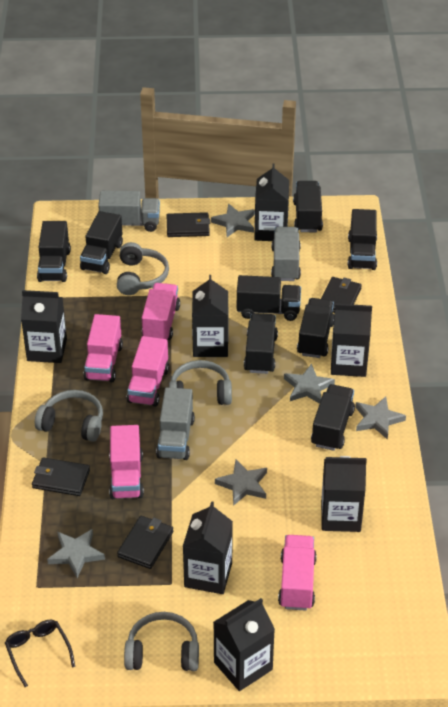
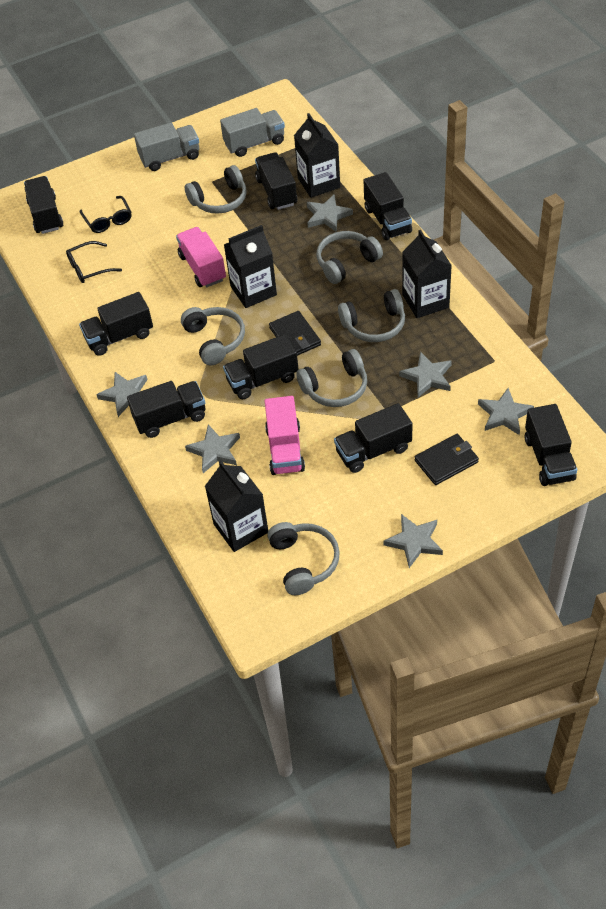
black carton: 7 -> 4
black glasses: 1 -> 2
black wallet: 4 -> 2
grey headphones: 4 -> 6
grey star: 5 -> 6
grey truck: 3 -> 2
pink truck: 5 -> 2

